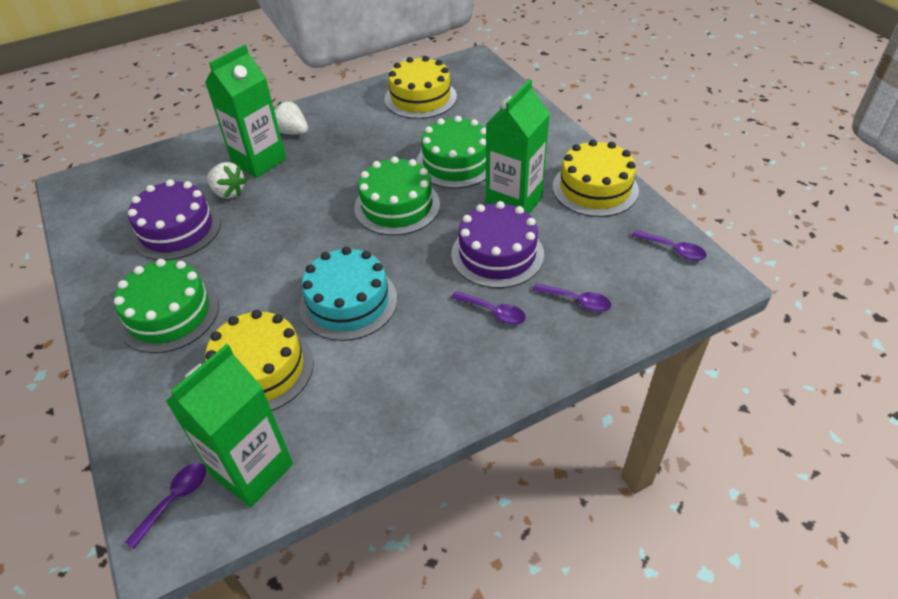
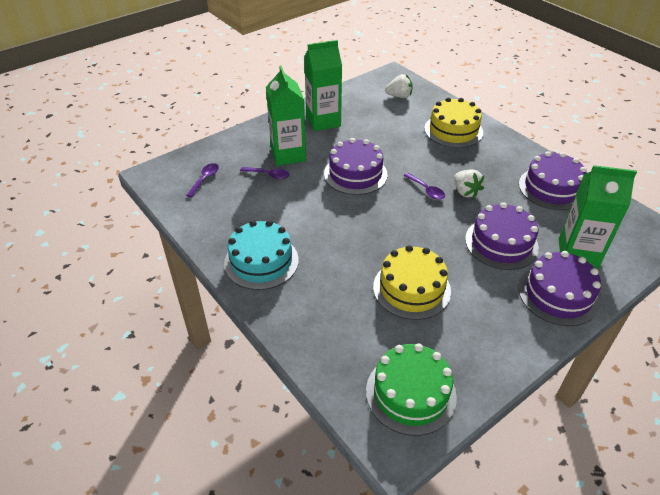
green cake: 3 -> 1
purple cake: 2 -> 4
purple spoon: 4 -> 3
yellow cake: 3 -> 2

